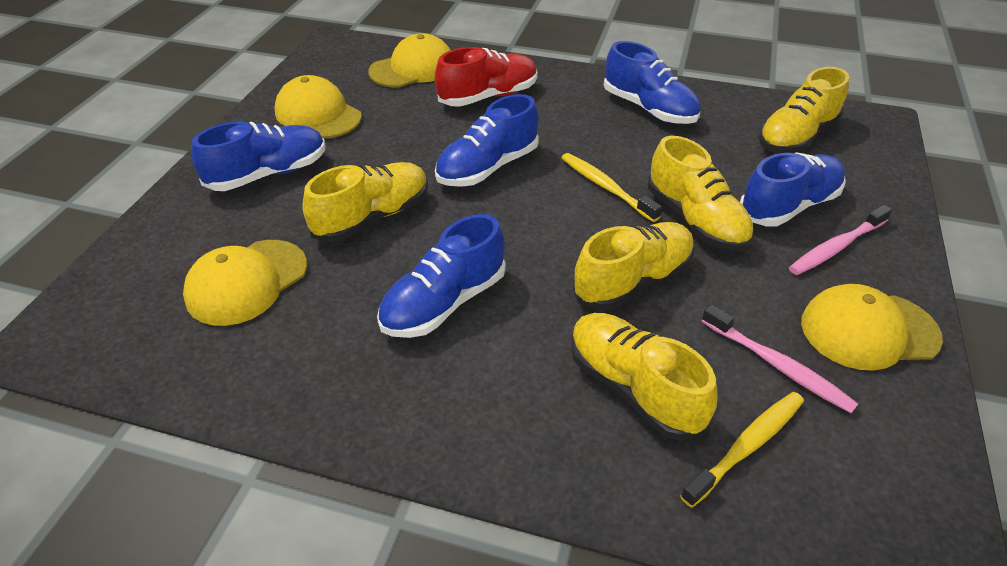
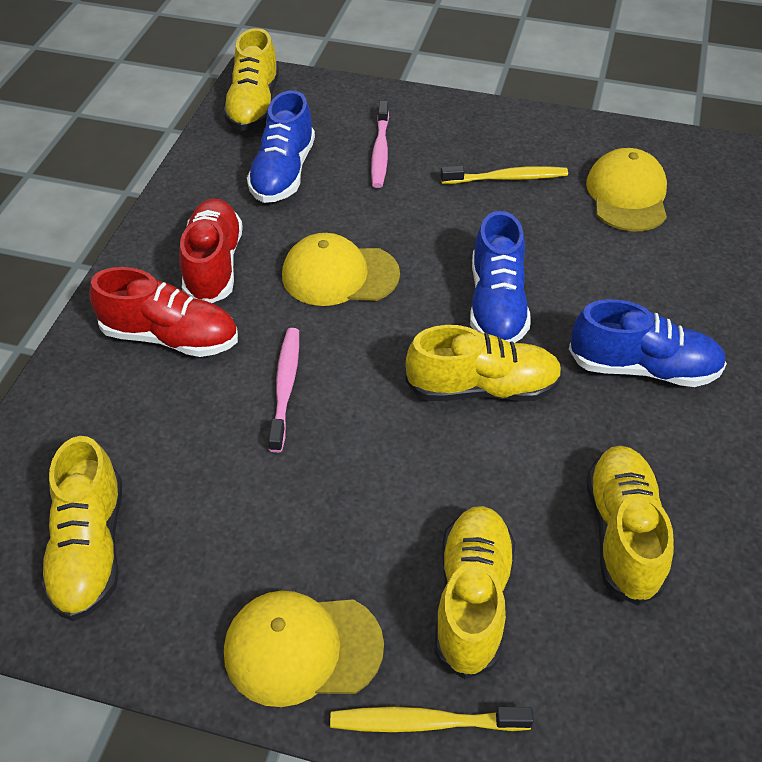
blue shoe: 5 -> 3
red shoe: 1 -> 2
yellow cap: 4 -> 3

